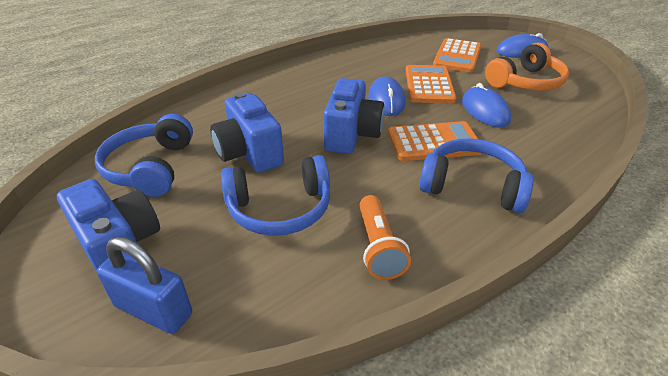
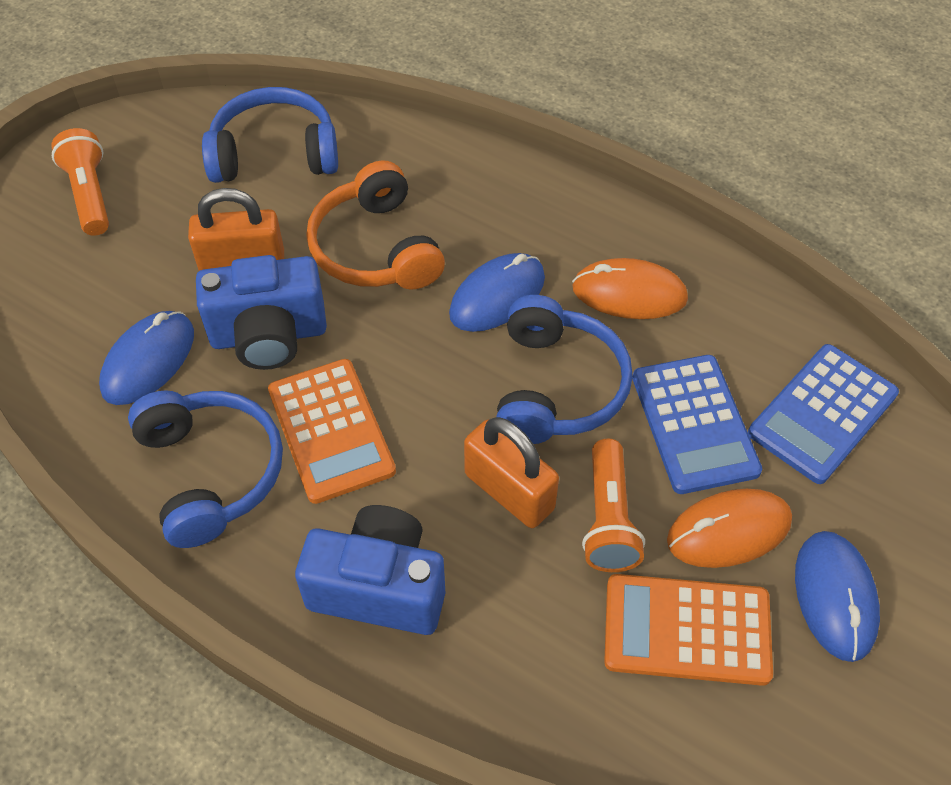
blue calculator: 0 -> 2
blue camera: 3 -> 2
blue padlock: 1 -> 0
orange calculator: 3 -> 2
orange flashlight: 1 -> 2
orange mouse: 0 -> 2
orange padlock: 0 -> 2

